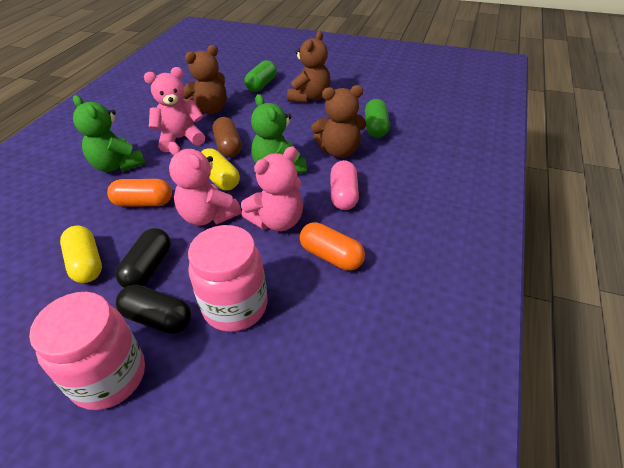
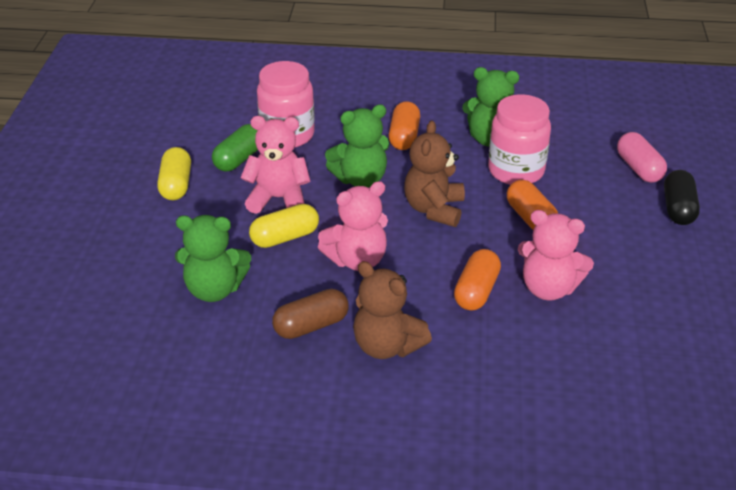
black capsule: 2 -> 1
brown teddy bear: 3 -> 2
green capsule: 2 -> 1
green teddy bear: 2 -> 3
orange capsule: 2 -> 3

